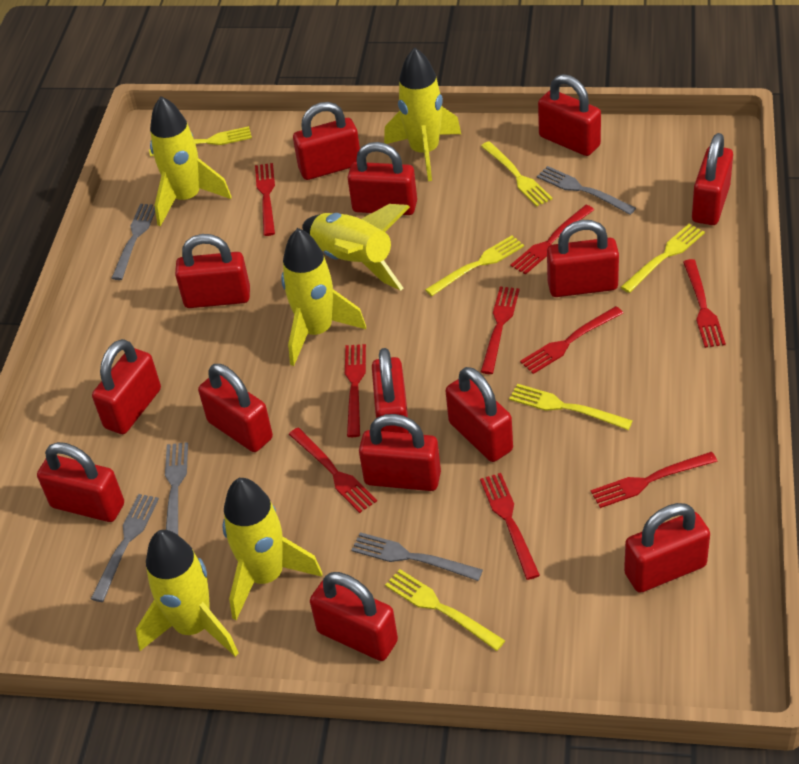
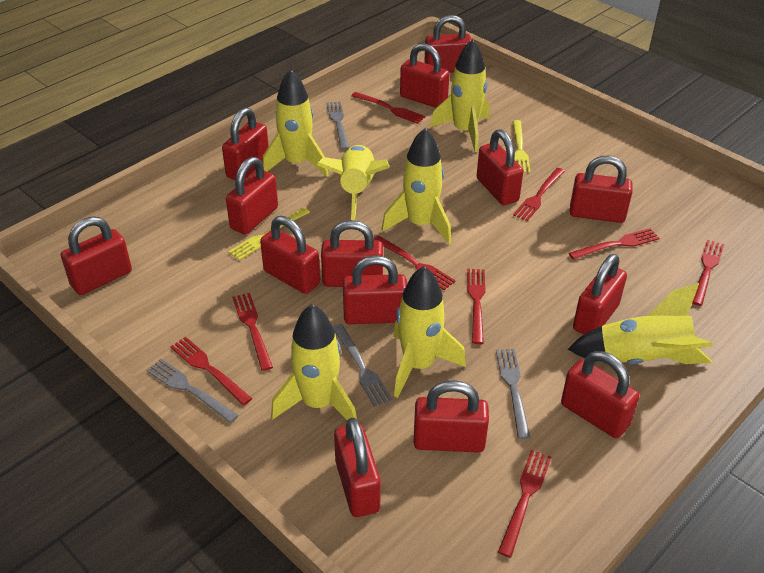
grey fork: 5 -> 4
yellow fork: 6 -> 2
yellow rocket: 6 -> 7

